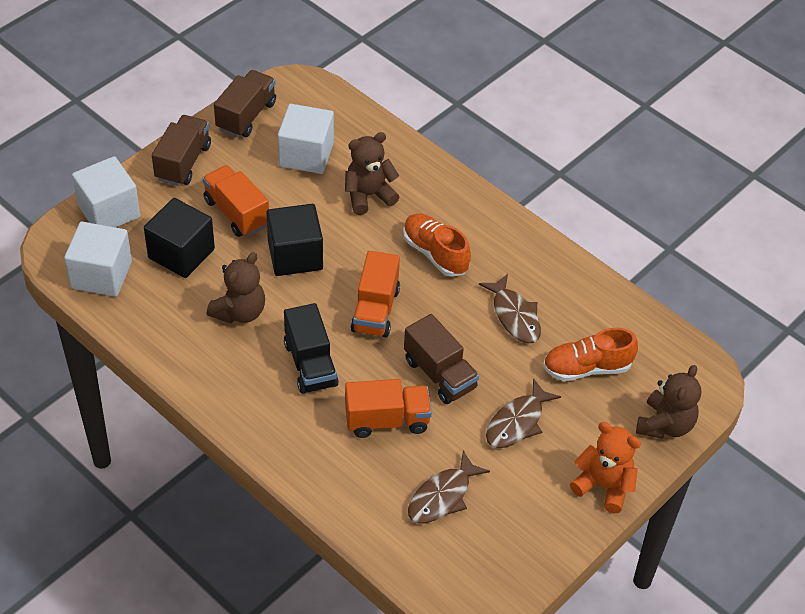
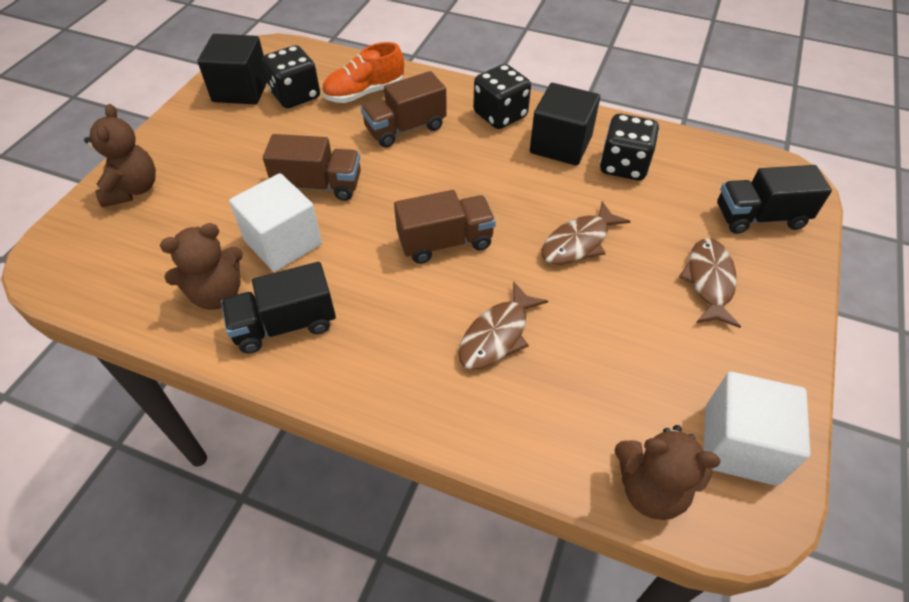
black dice: 0 -> 3
black truck: 1 -> 2
orange shoe: 2 -> 1
orange teddy bear: 1 -> 0
orange truck: 3 -> 0
white cube: 3 -> 2

